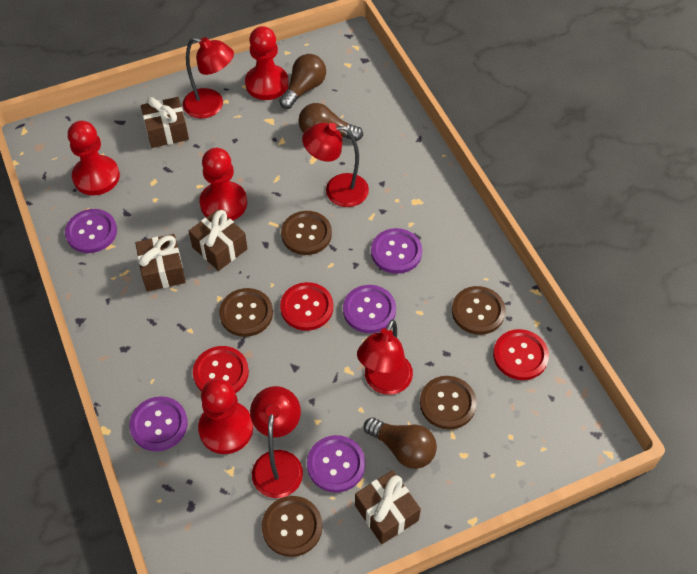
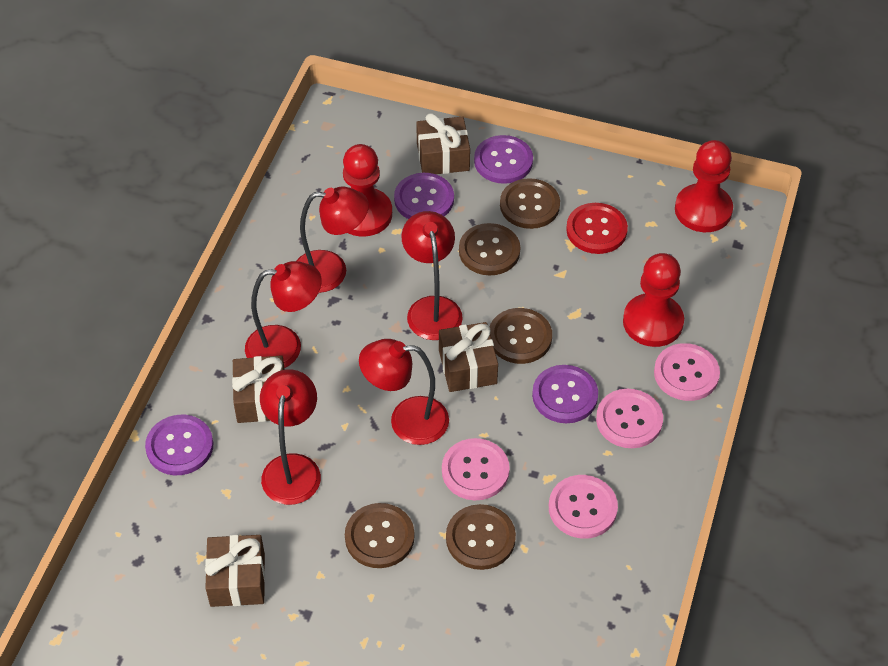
brown light bulb: 3 -> 0
pink button: 0 -> 4
purple button: 5 -> 4
red button: 3 -> 1
red lamp: 4 -> 5
red pawn: 4 -> 3

